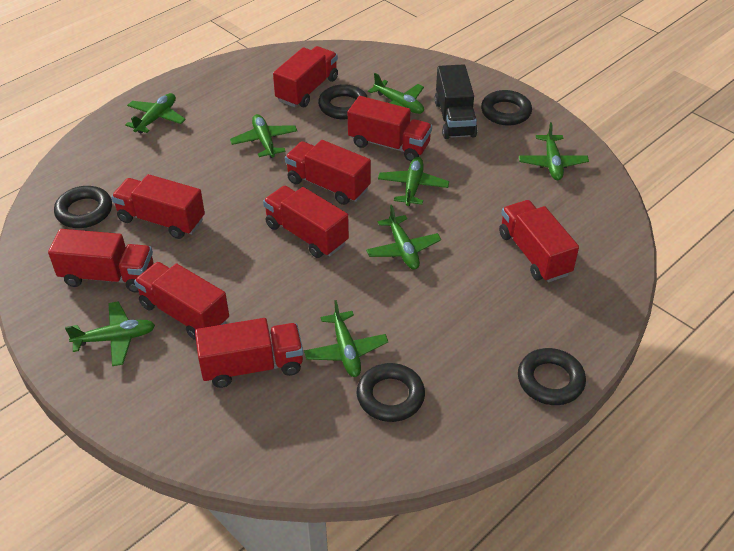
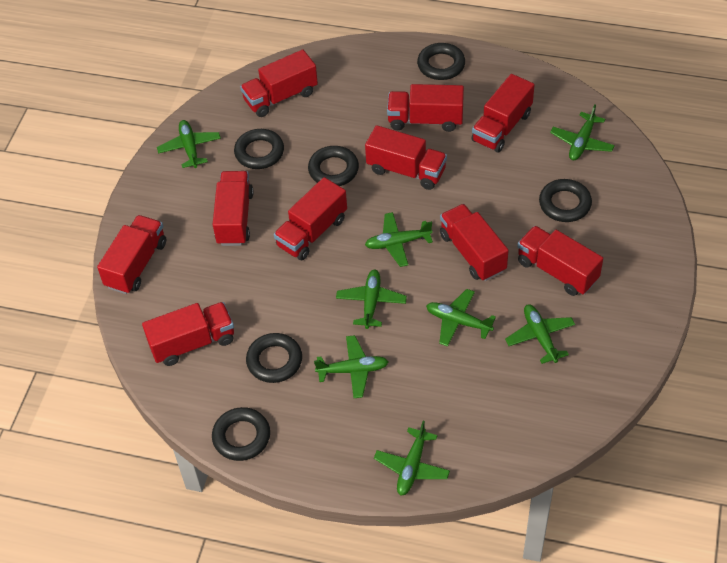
black ring: 5 -> 6
black truck: 1 -> 0
red truck: 9 -> 10

